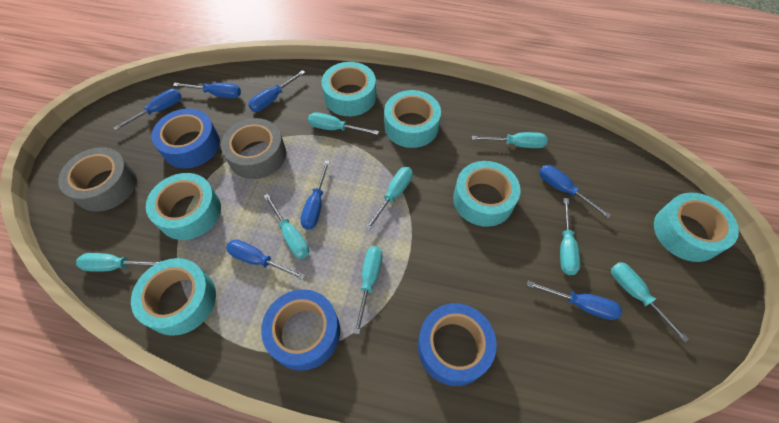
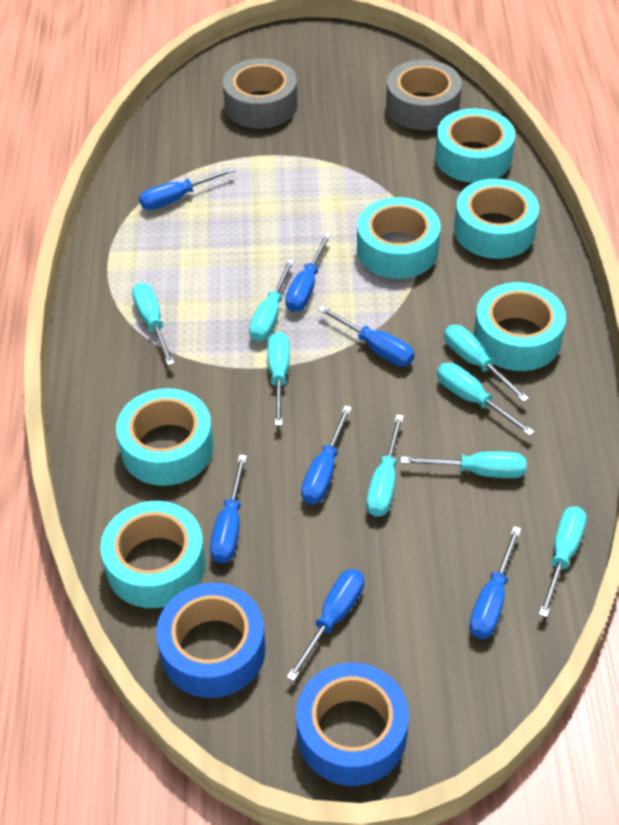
blue tape: 3 -> 2

